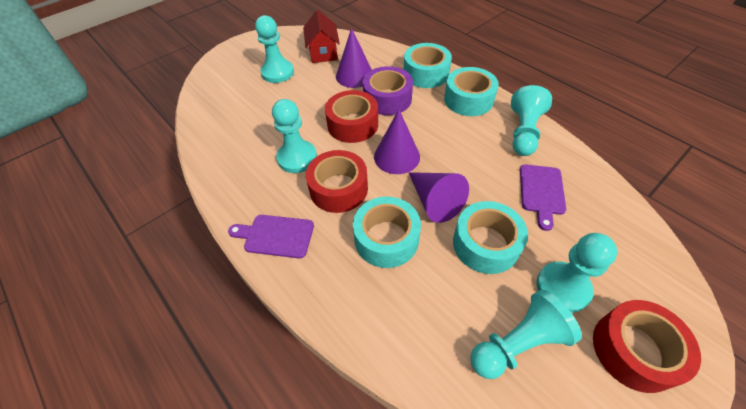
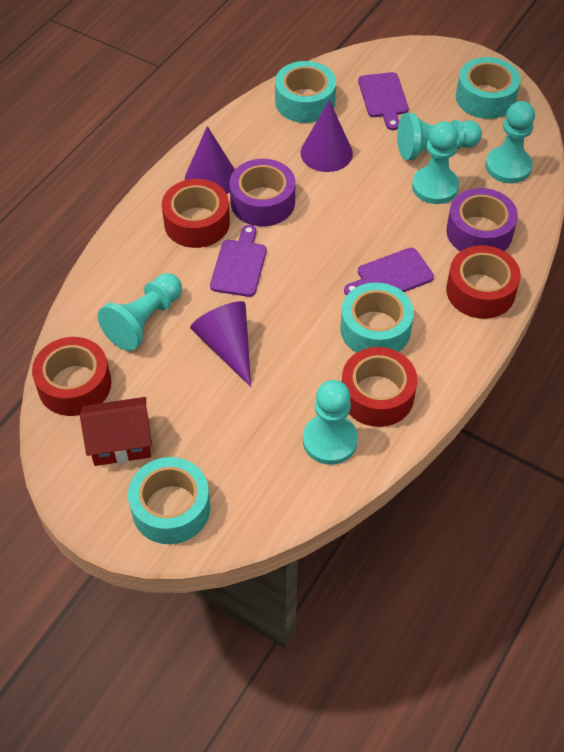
purple cutting board: 2 -> 3
purple tape: 1 -> 2
red tape: 3 -> 4

